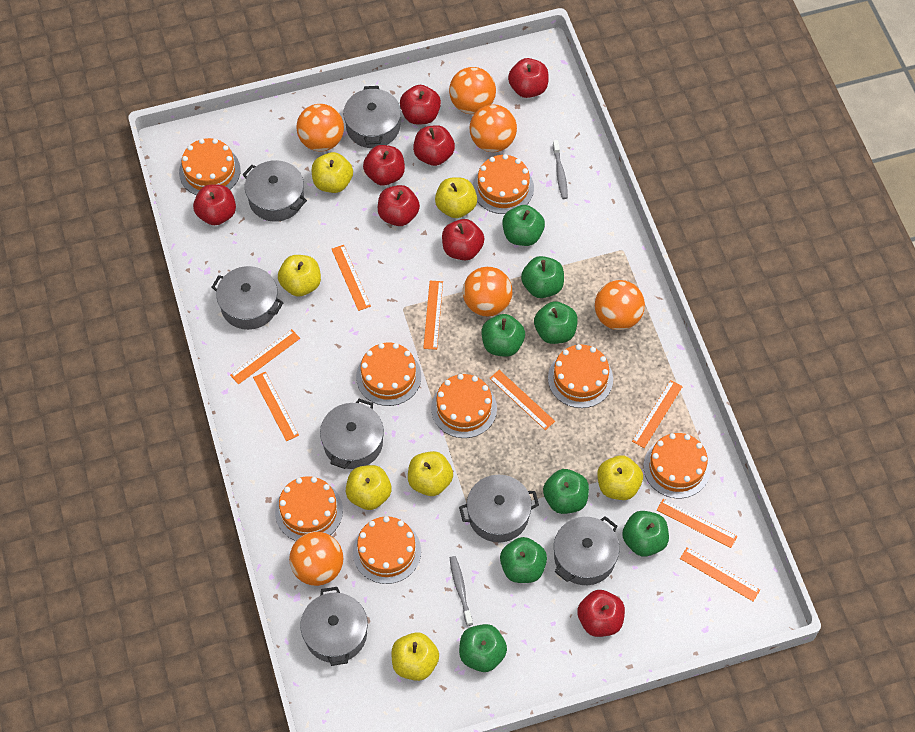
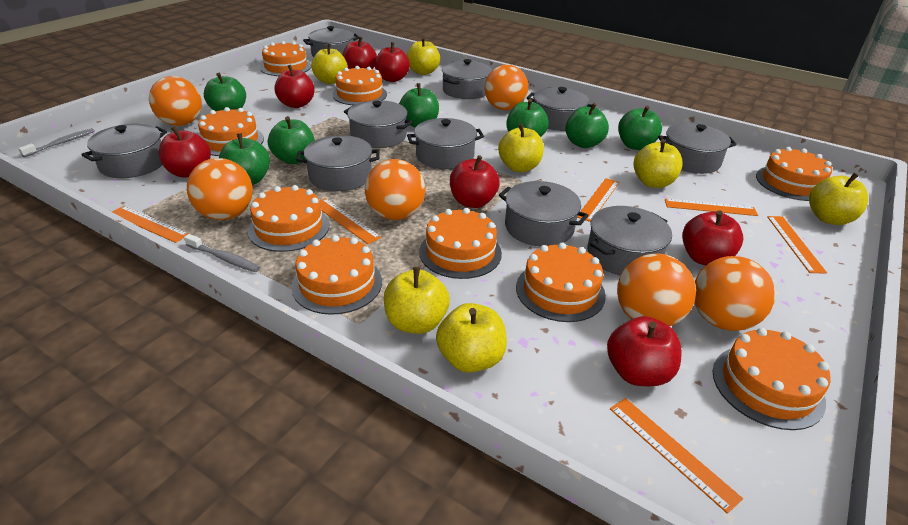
green apple: 8 -> 7
grey pot: 7 -> 10
orange cake: 8 -> 9
orange ruler: 8 -> 6
red apple: 8 -> 7

